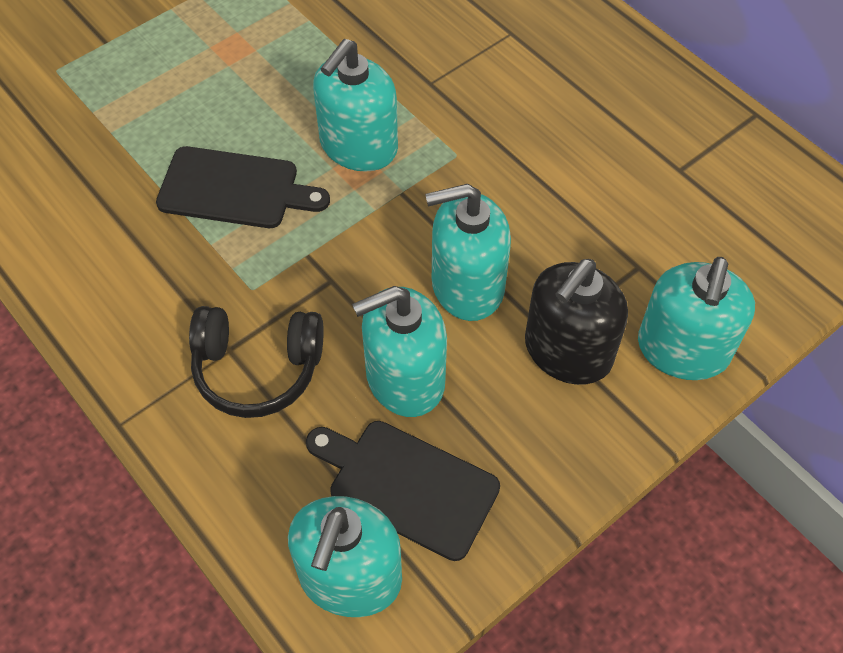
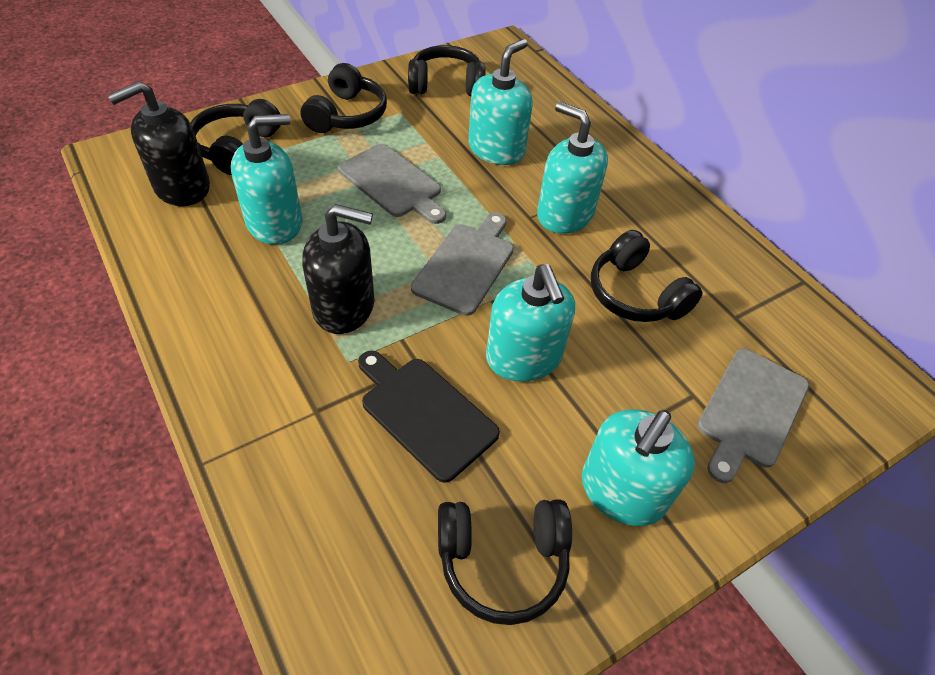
black cutting board: 2 -> 1
black headphones: 1 -> 5
black soap dispenser: 1 -> 2
grey cutting board: 0 -> 3

